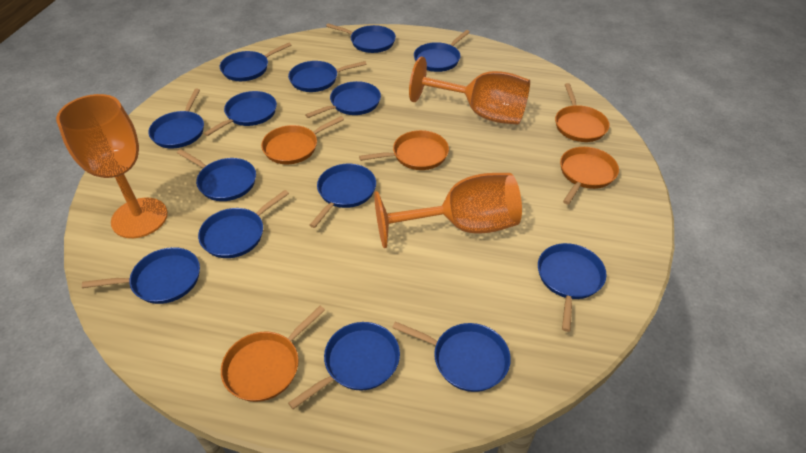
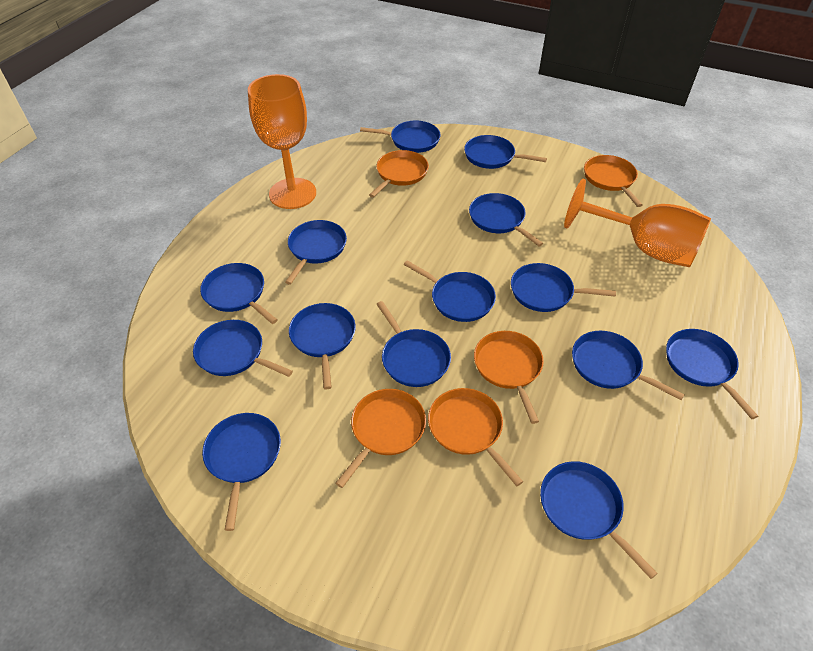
orange goblet: 3 -> 2

